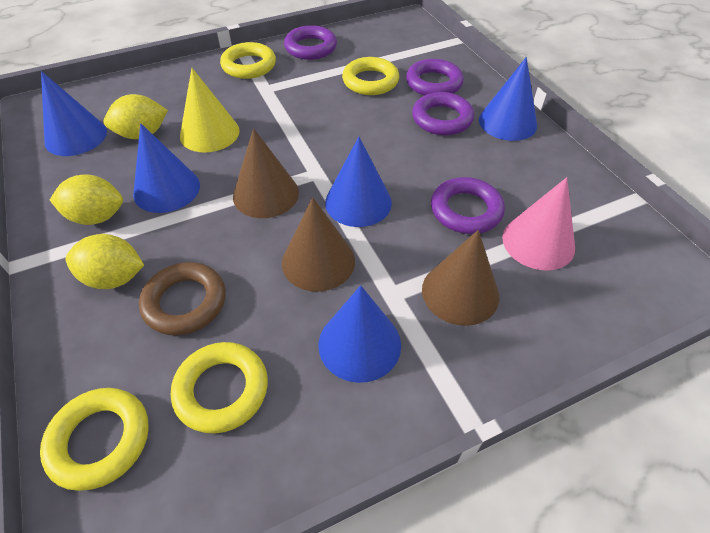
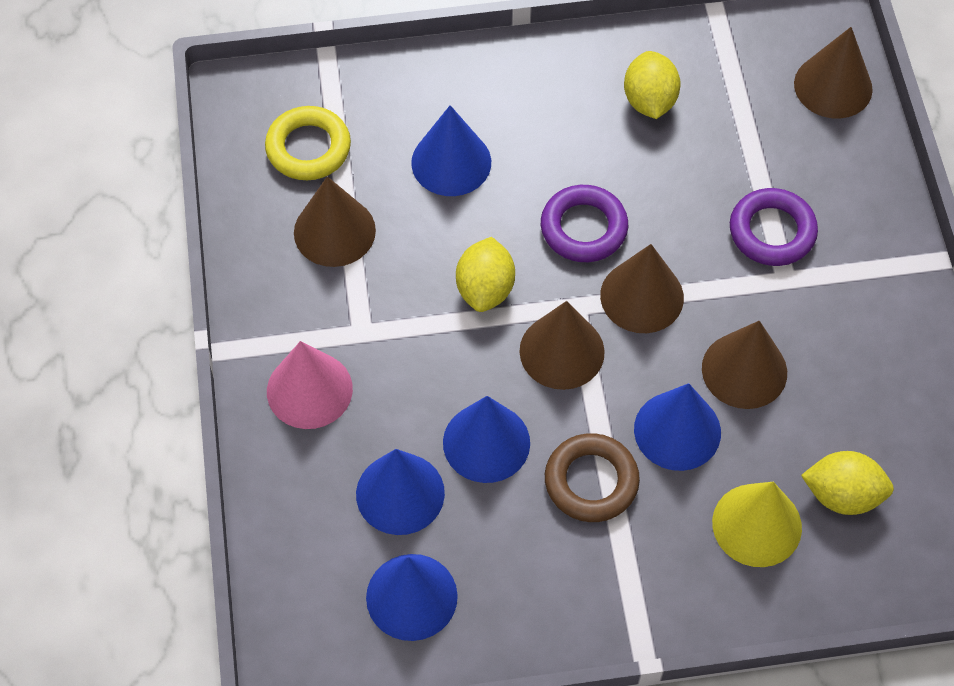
brown cone: 3 -> 5
purple ring: 4 -> 2
yellow ring: 4 -> 1

